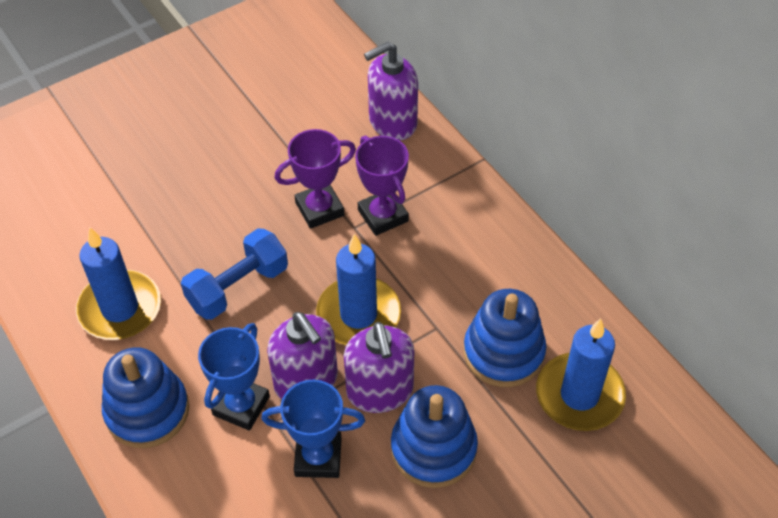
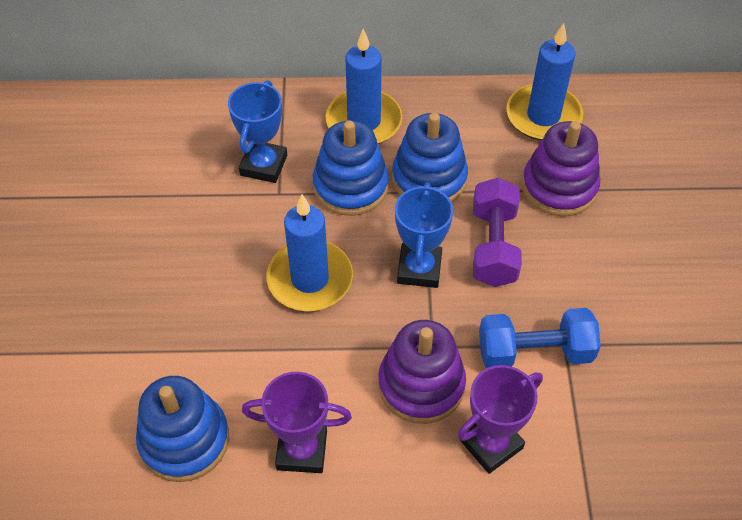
purple dumbbell: 0 -> 1
purple soap dispenser: 3 -> 0
purple stacking toy: 0 -> 2

